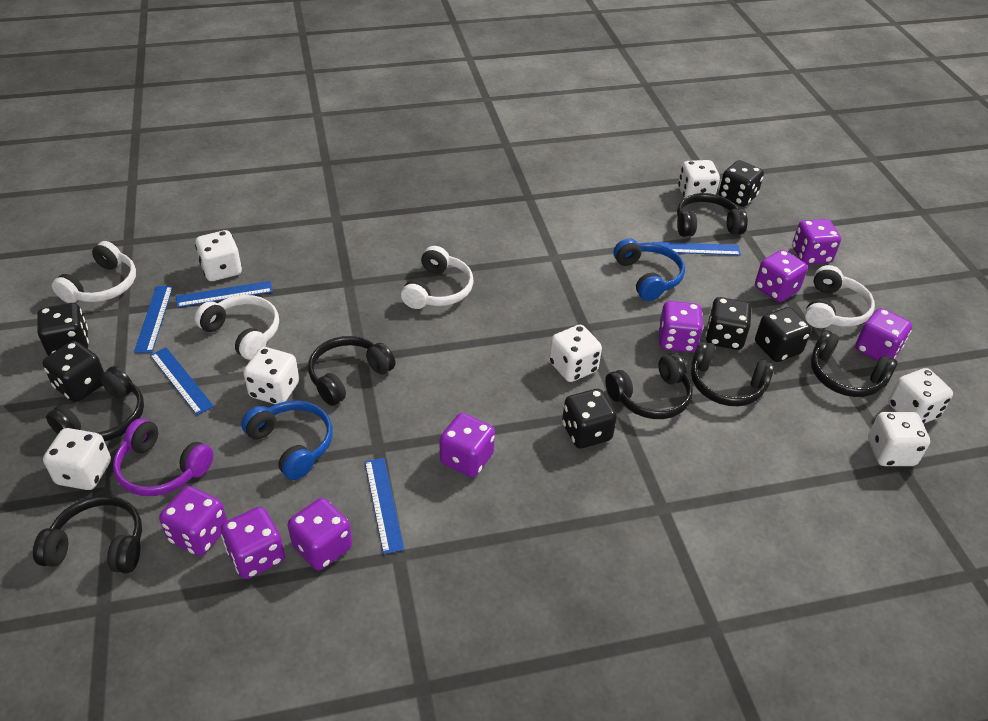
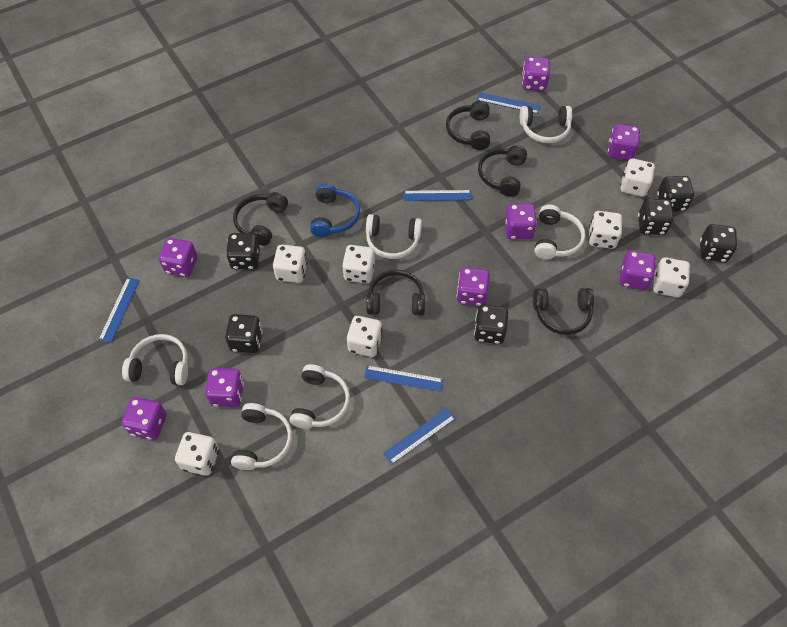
black headphones: 7 -> 5
blue headphones: 2 -> 1
purple headphones: 1 -> 0
white headphones: 4 -> 6

